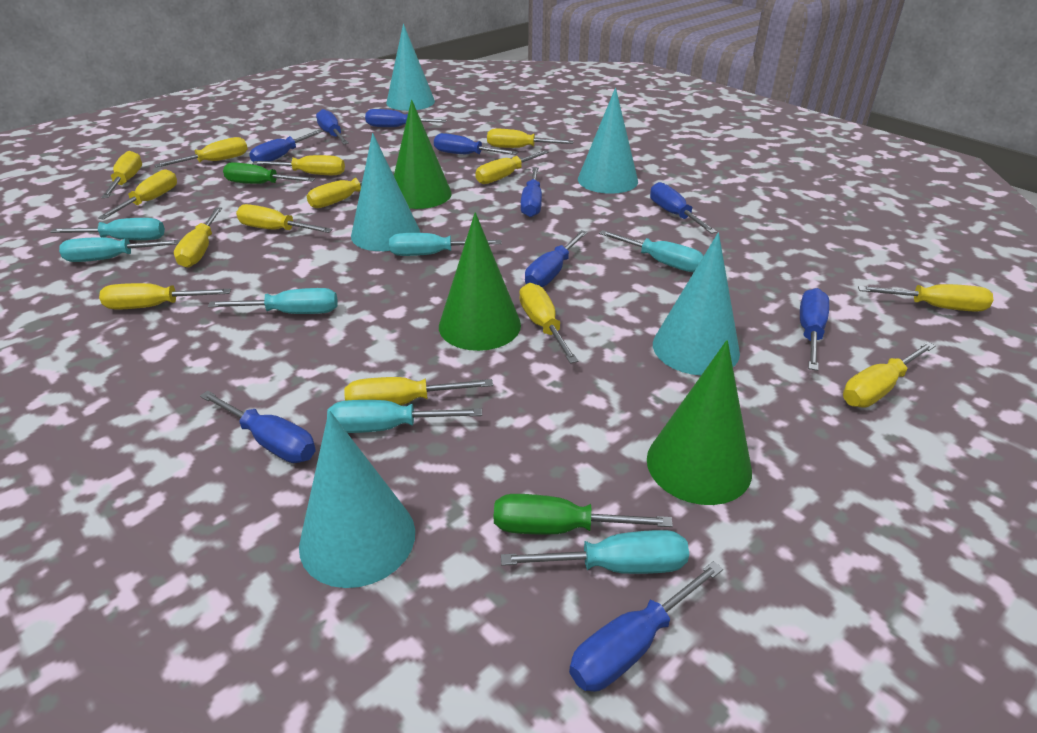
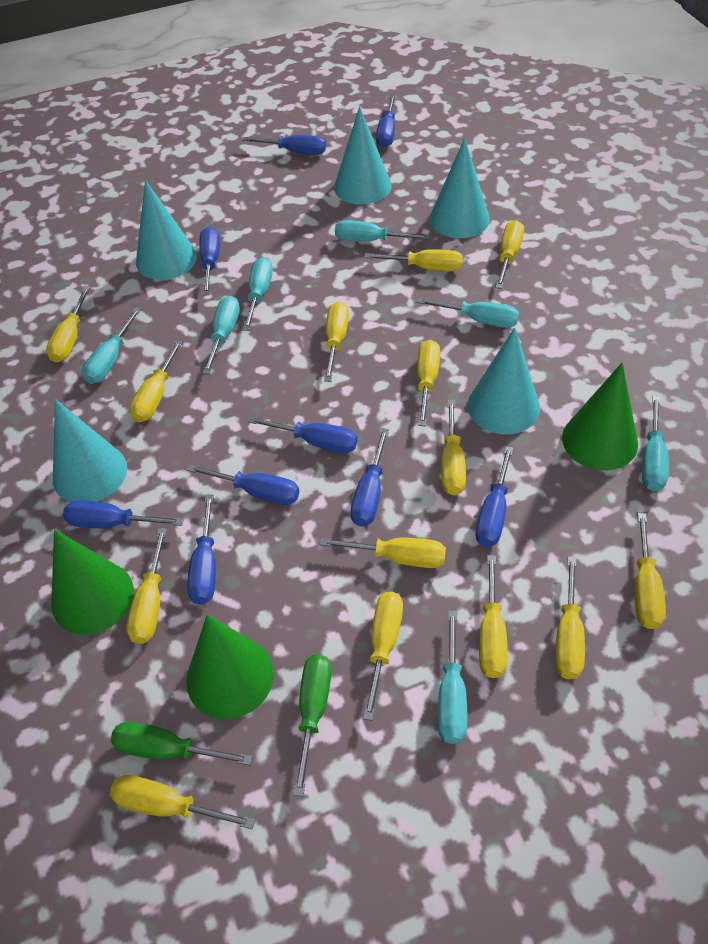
blue screwdriver: 10 -> 9

